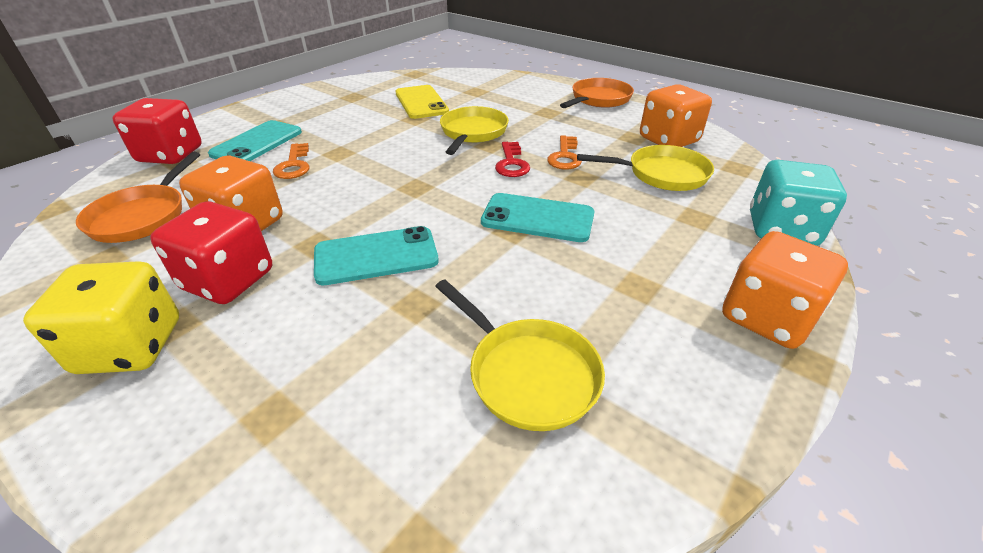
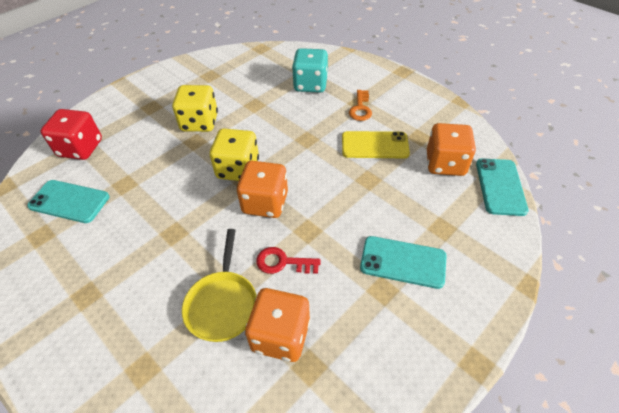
orange key: 2 -> 1
orange pan: 2 -> 0
red dice: 2 -> 1
yellow dice: 1 -> 2
yellow pan: 3 -> 1

